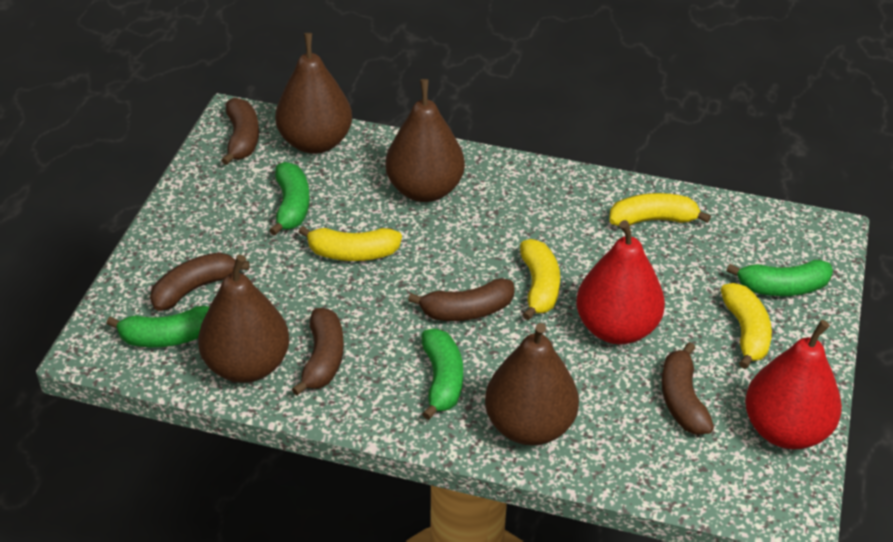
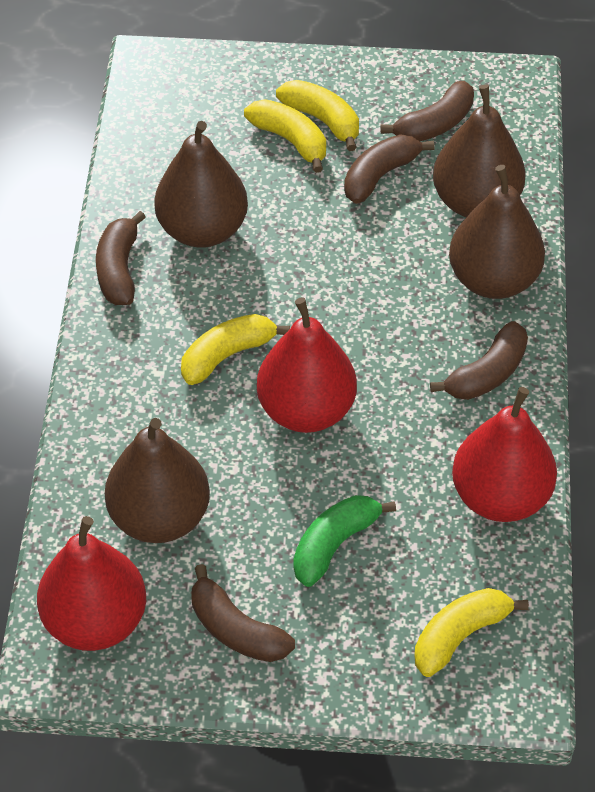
green banana: 4 -> 1
red pear: 2 -> 3

